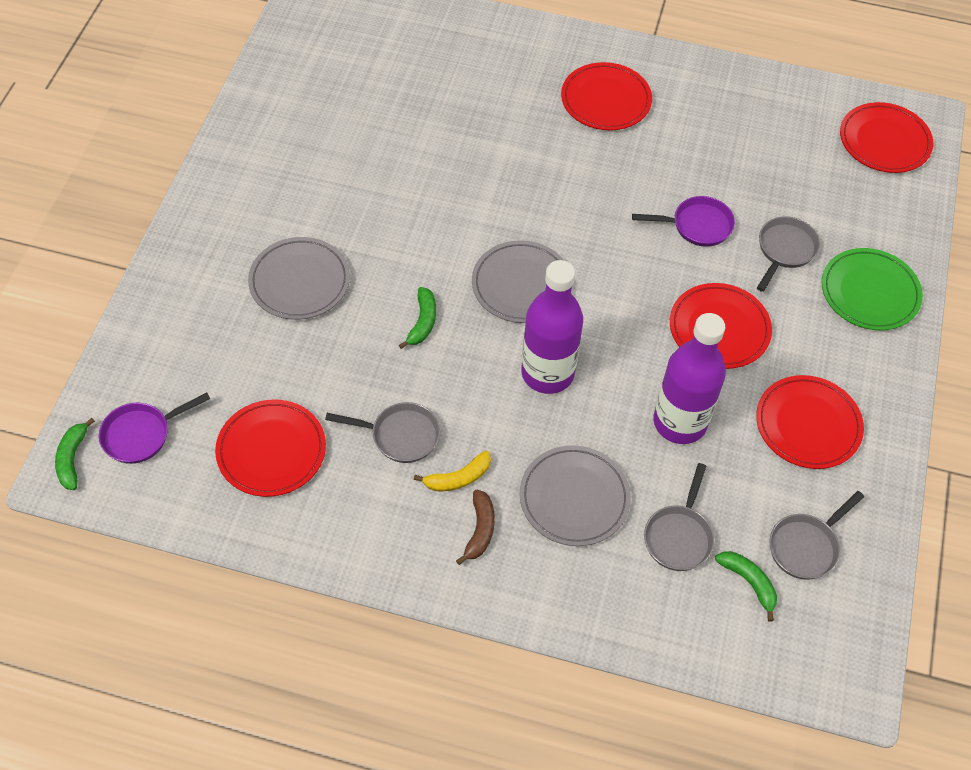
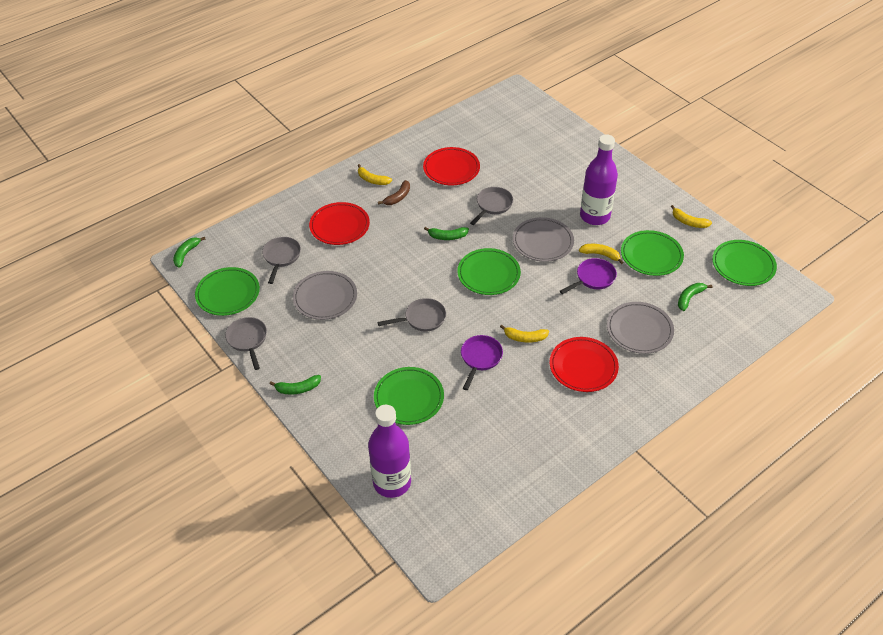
green banana: 3 -> 4
green plate: 1 -> 5
red plate: 5 -> 3
yellow banana: 1 -> 4

